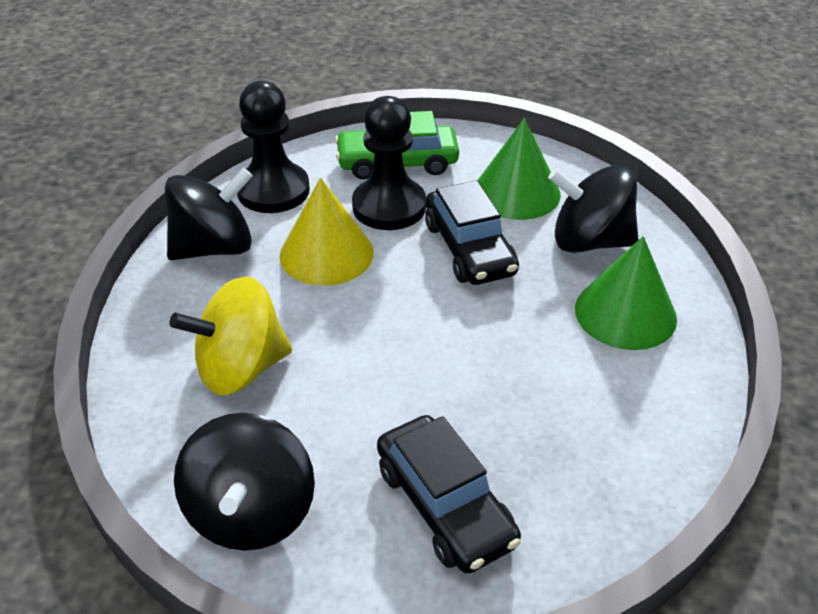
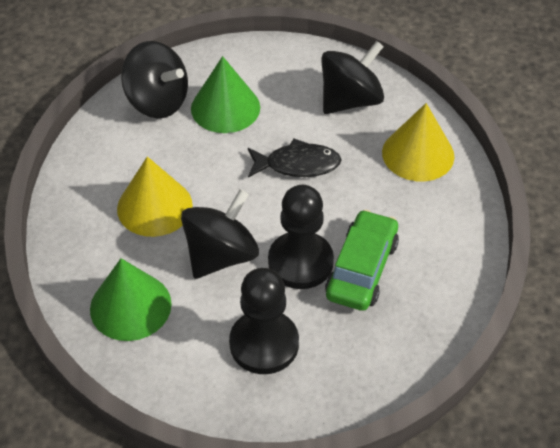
black car: 2 -> 0
black fish: 0 -> 1
yellow cone: 1 -> 2
yellow spinning top: 1 -> 0

